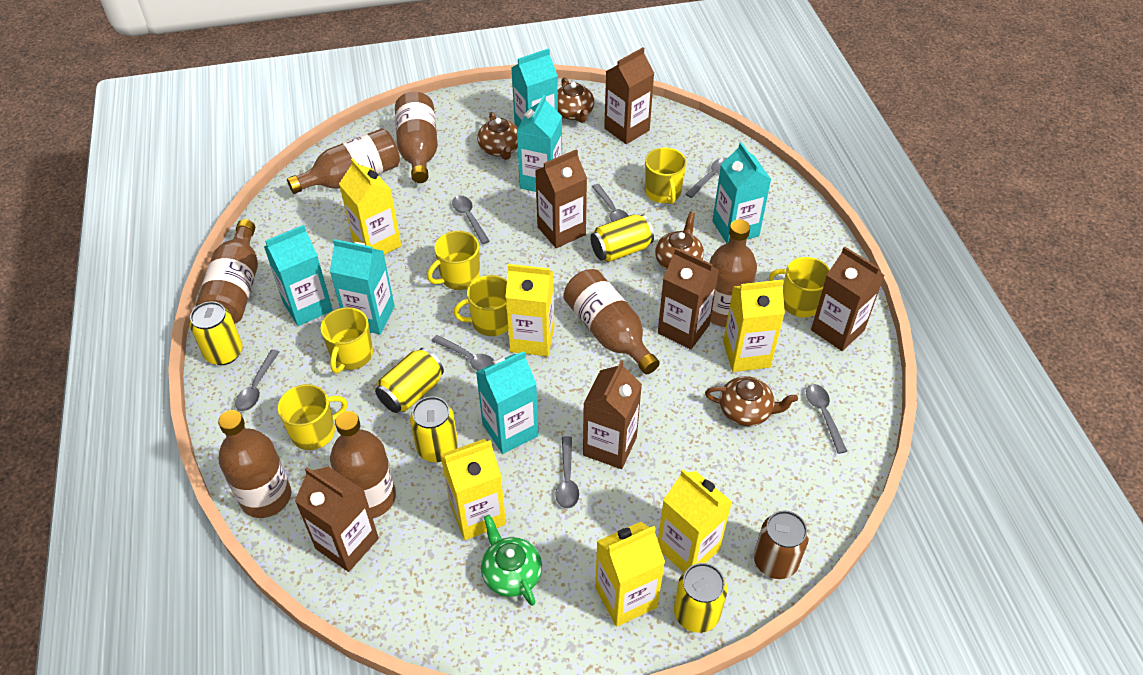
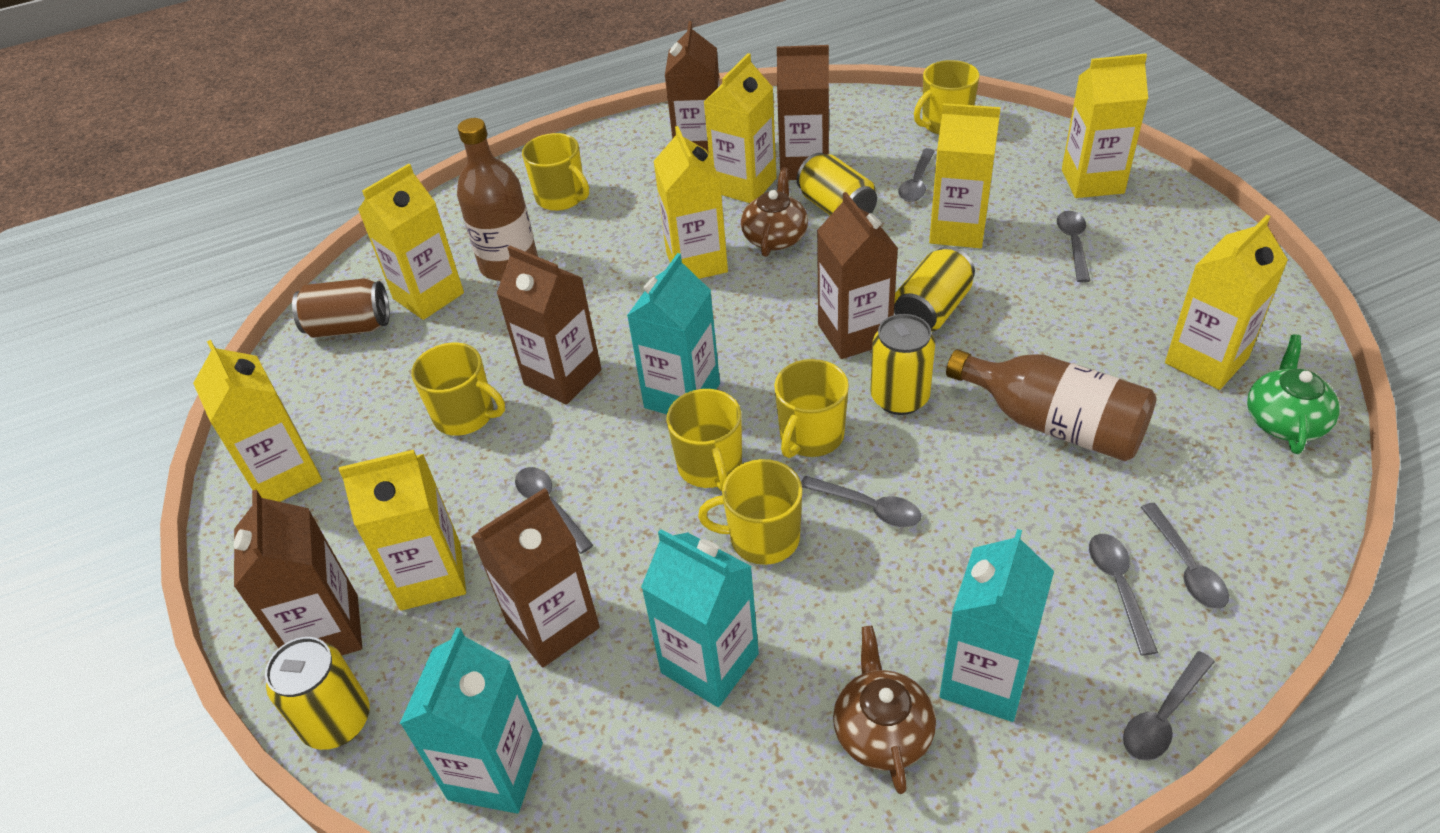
brown bottle: 7 -> 2
brown teapot: 4 -> 2
turquoise carton: 6 -> 4
yellow can: 5 -> 4
yellow carton: 6 -> 8

